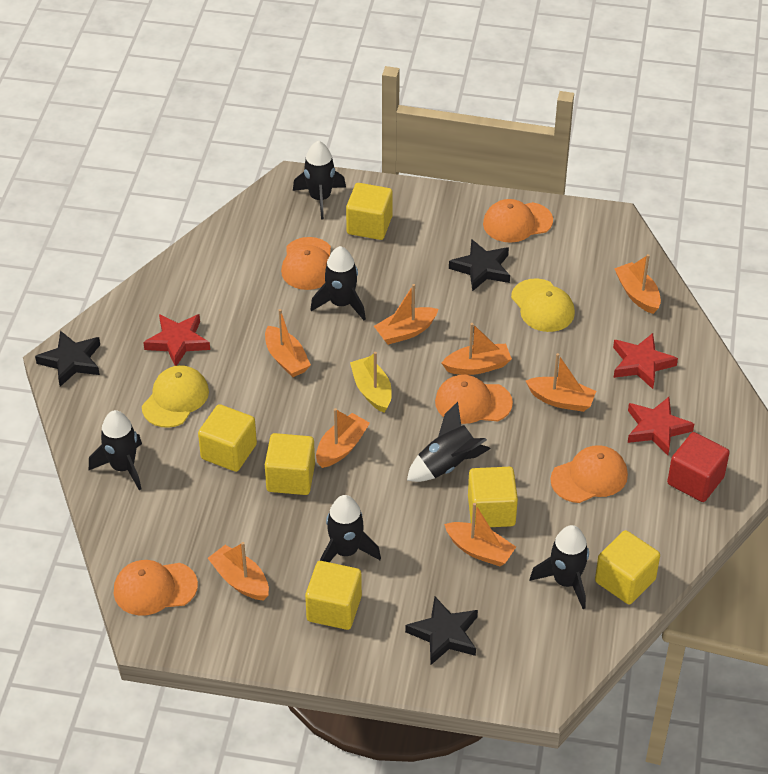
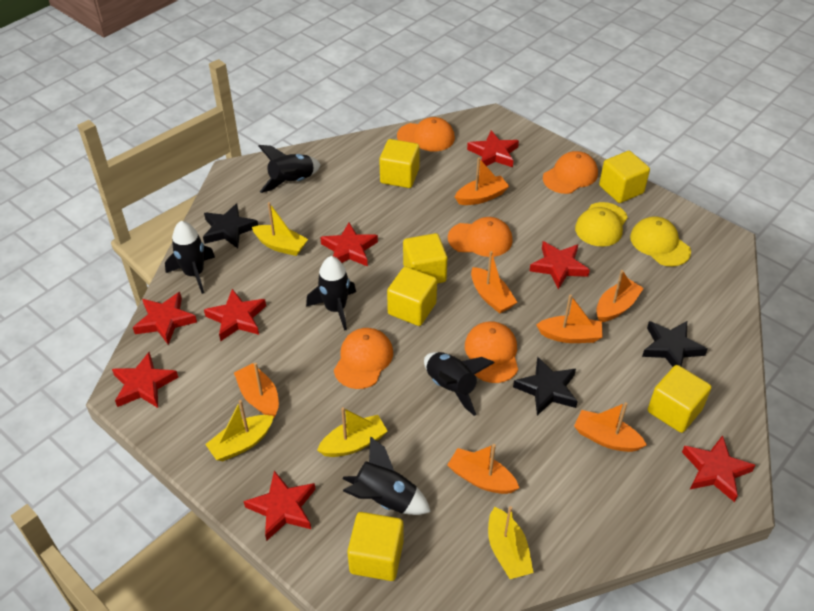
black rocket: 6 -> 5
orange boat: 8 -> 7
red cube: 1 -> 0
red star: 3 -> 8
yellow boat: 1 -> 4

